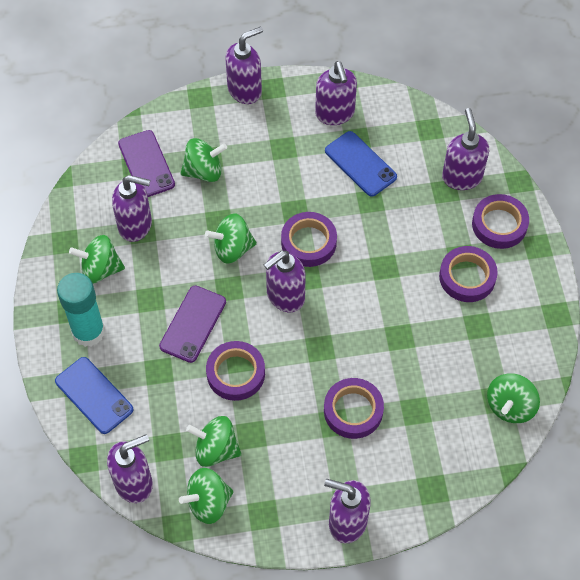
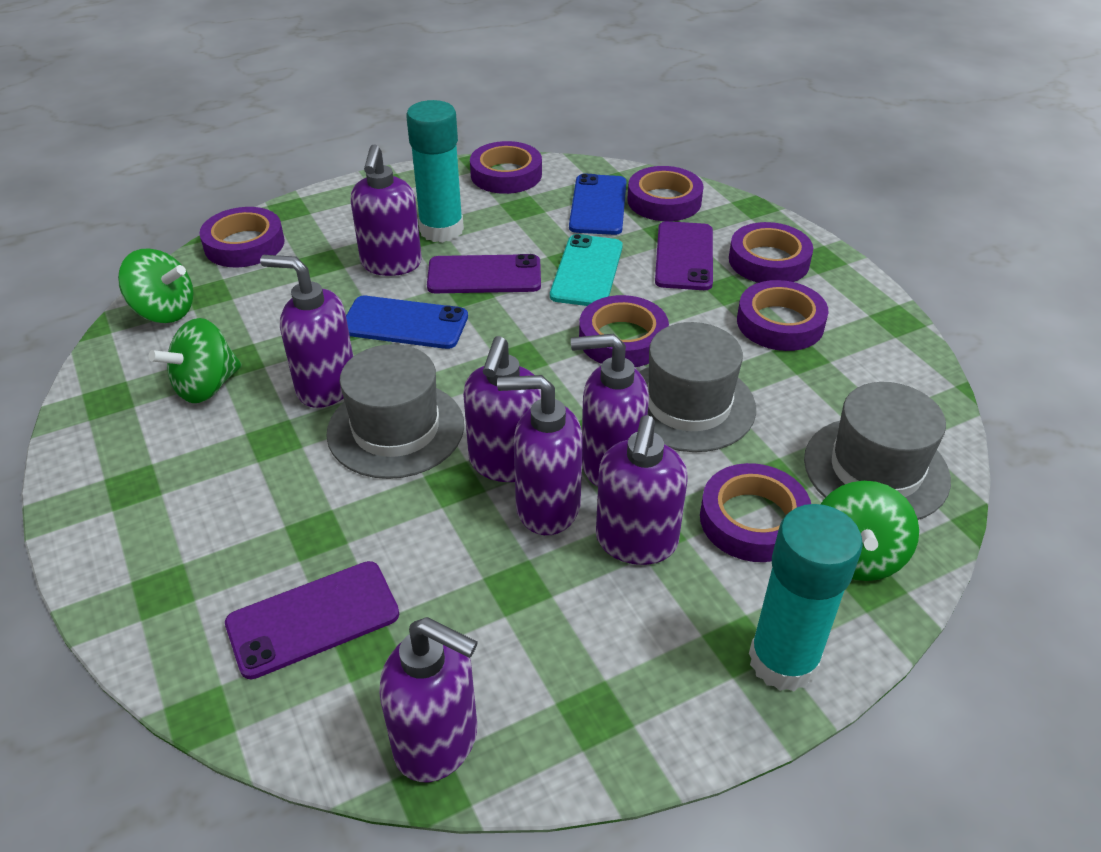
green spinning top: 6 -> 3
grey hat: 0 -> 3
purple phone: 2 -> 3
purple tape: 5 -> 7
turquoise glue stick: 1 -> 2
turquoise phone: 0 -> 1

